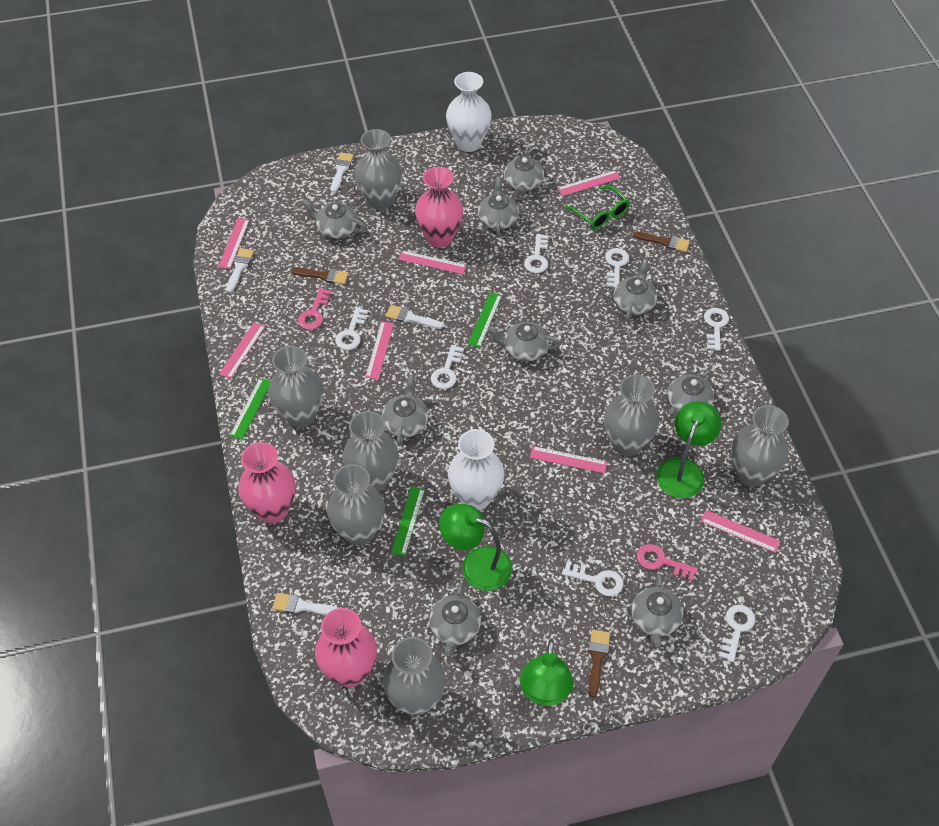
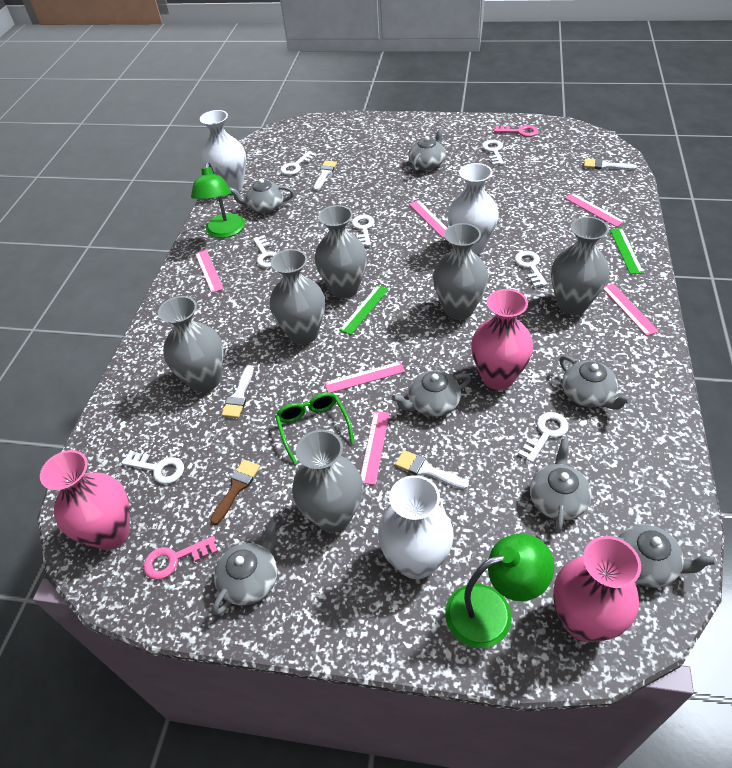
brown brush: 3 -> 1
green lamp: 3 -> 2
green ruler: 3 -> 2
grey teapot: 9 -> 7
grey vase: 7 -> 6
pink ruler: 7 -> 6
white vase: 2 -> 3

